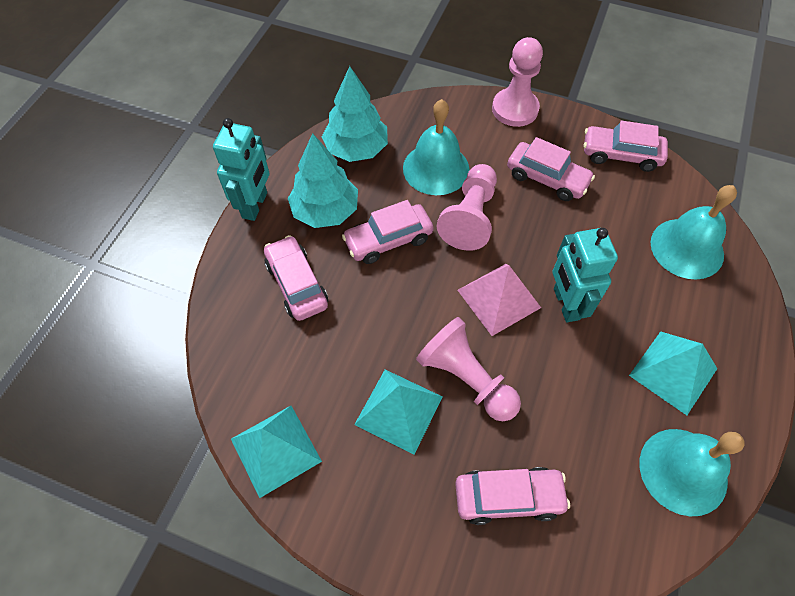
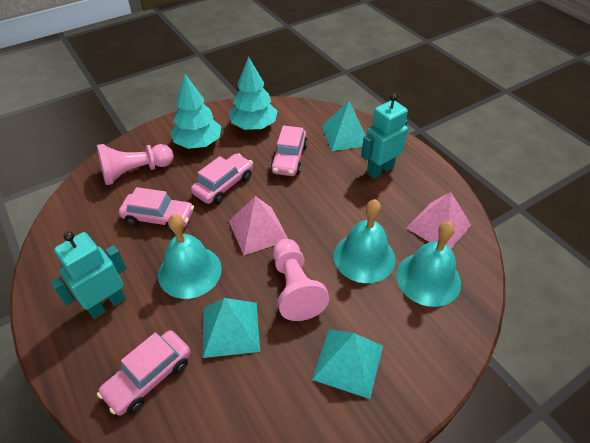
pink car: 5 -> 4
pink pawn: 3 -> 2
pink pyramid: 1 -> 2

